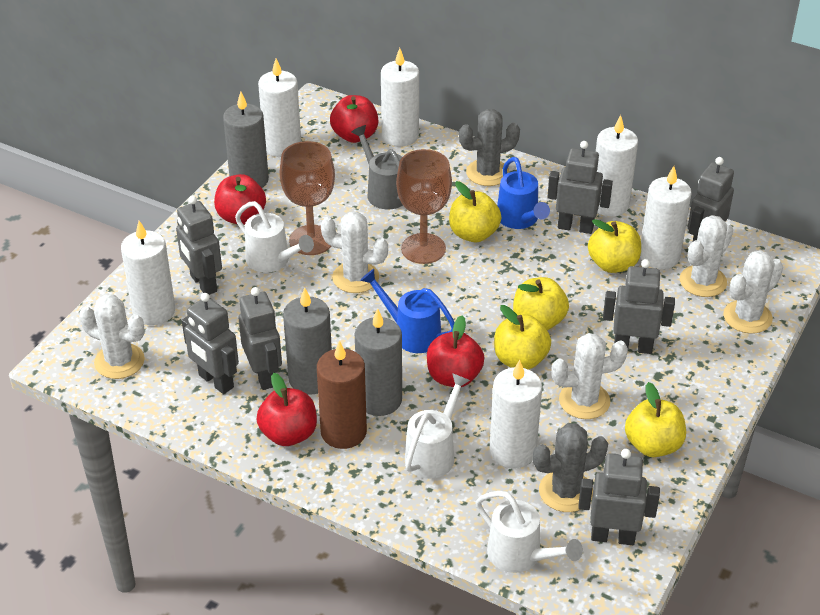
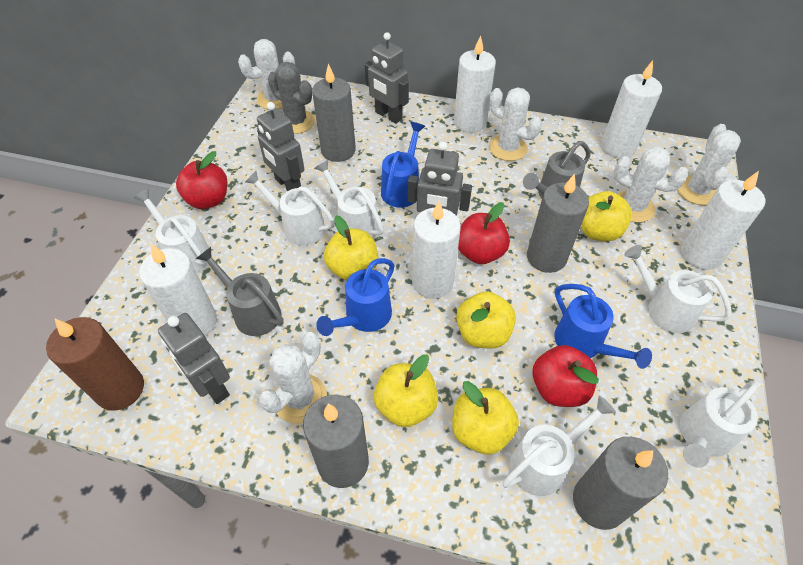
blue watering can: 2 -> 3
brown goblet: 2 -> 0
grey cactus: 2 -> 1
grey candle: 3 -> 4
grey robot: 7 -> 4
grey watering can: 1 -> 2
red apple: 4 -> 3
white candle: 6 -> 5
white watering can: 3 -> 6

